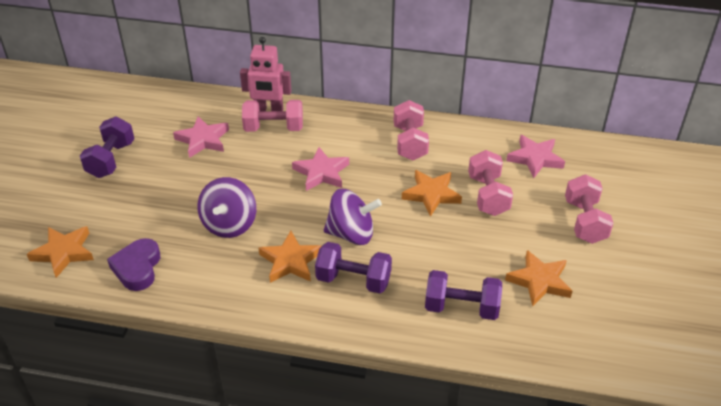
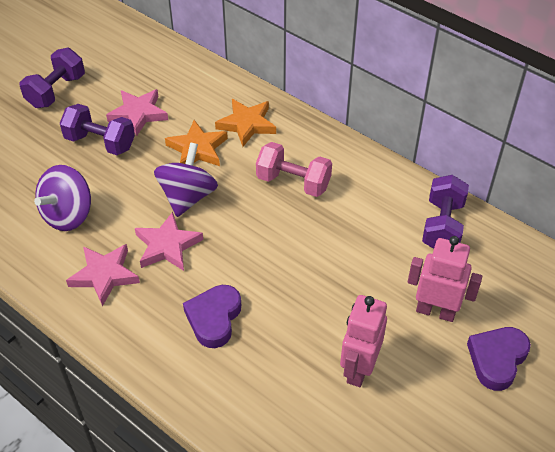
orange star: 4 -> 2
pink dumbbell: 4 -> 1
pink robot: 1 -> 2
purple heart: 1 -> 2

